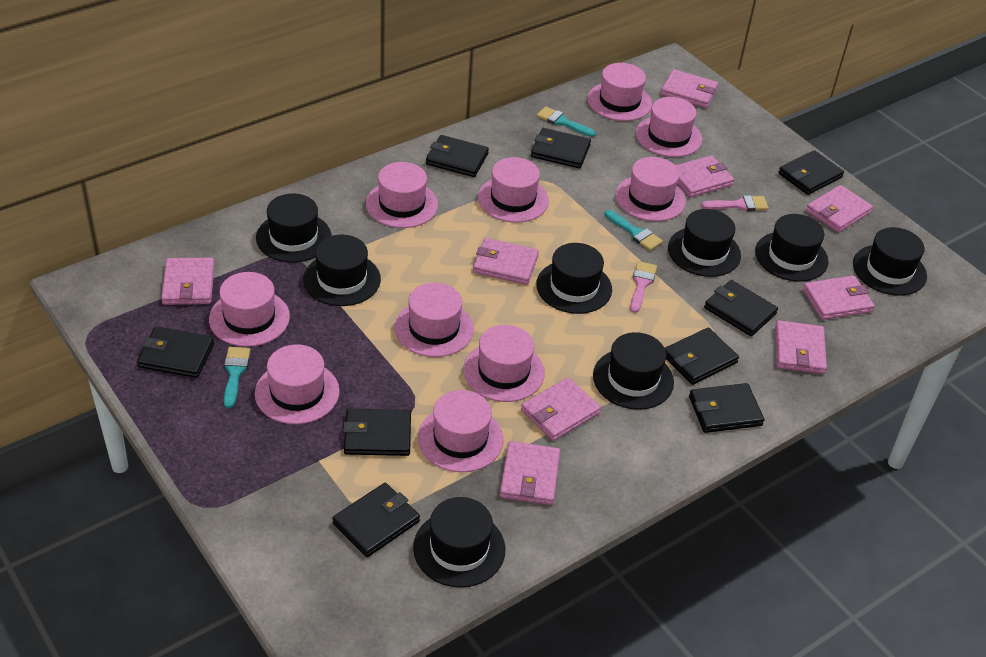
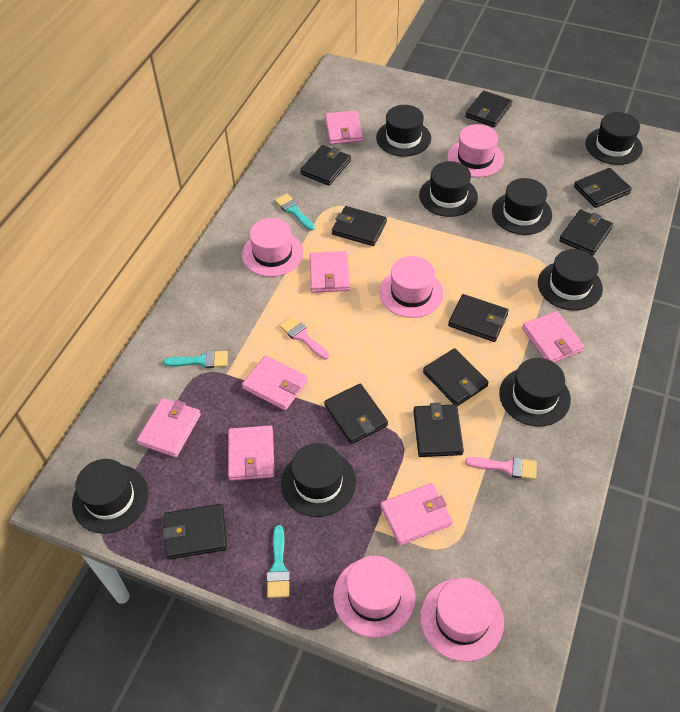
black wallet: 9 -> 10
pink hat: 10 -> 5
pink wallet: 9 -> 7

